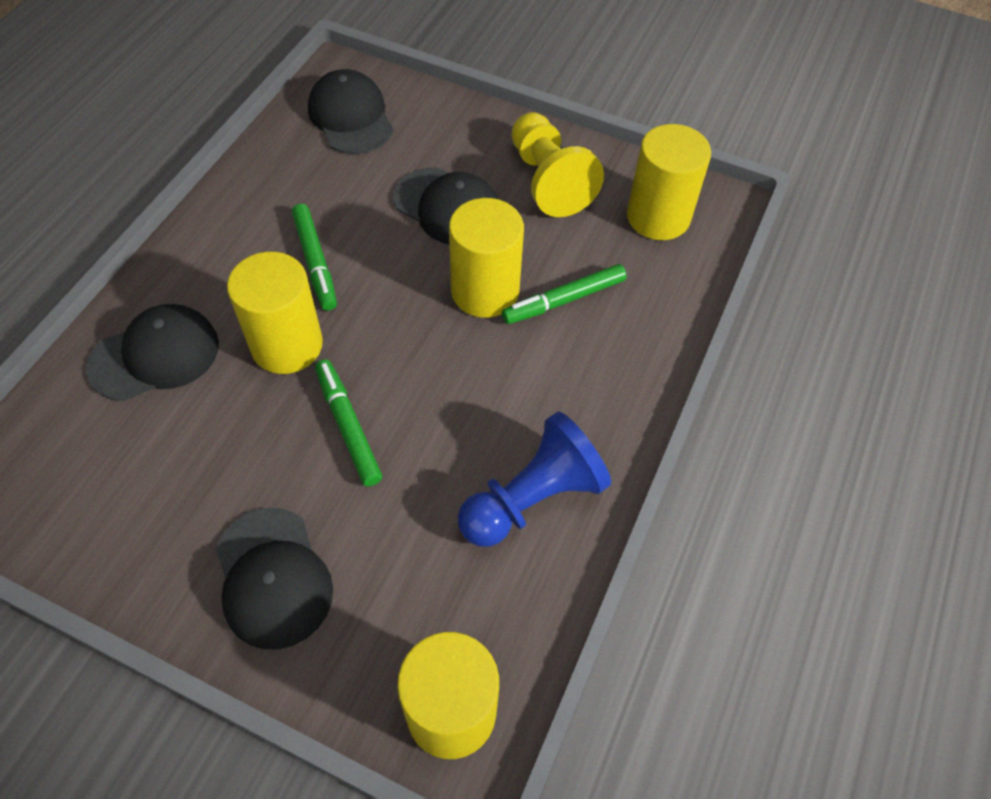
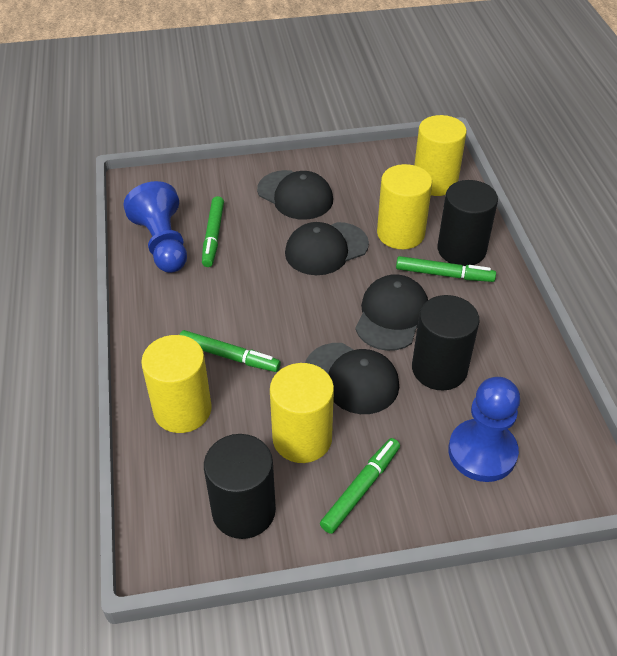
black cylinder: 0 -> 3
blue pawn: 1 -> 2
green marker: 3 -> 4
yellow pawn: 1 -> 0

